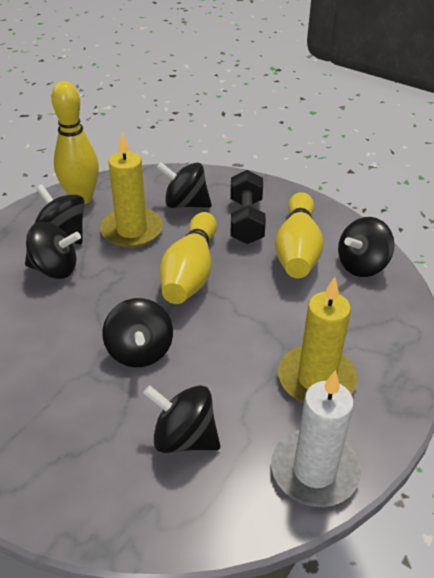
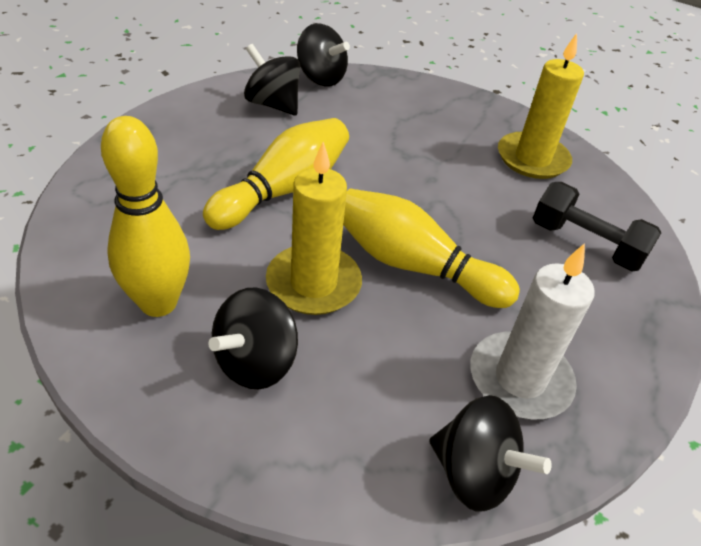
black spinning top: 6 -> 4

